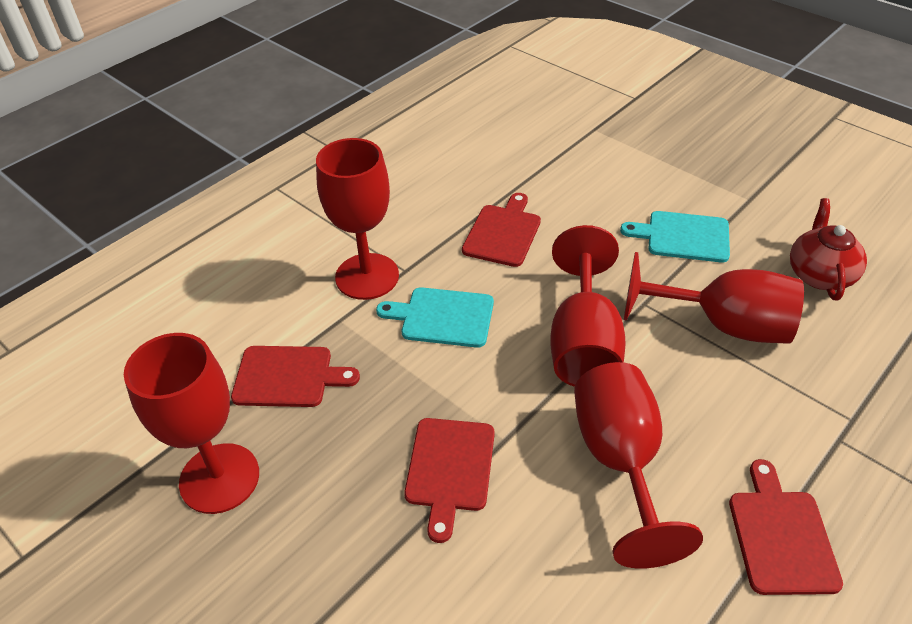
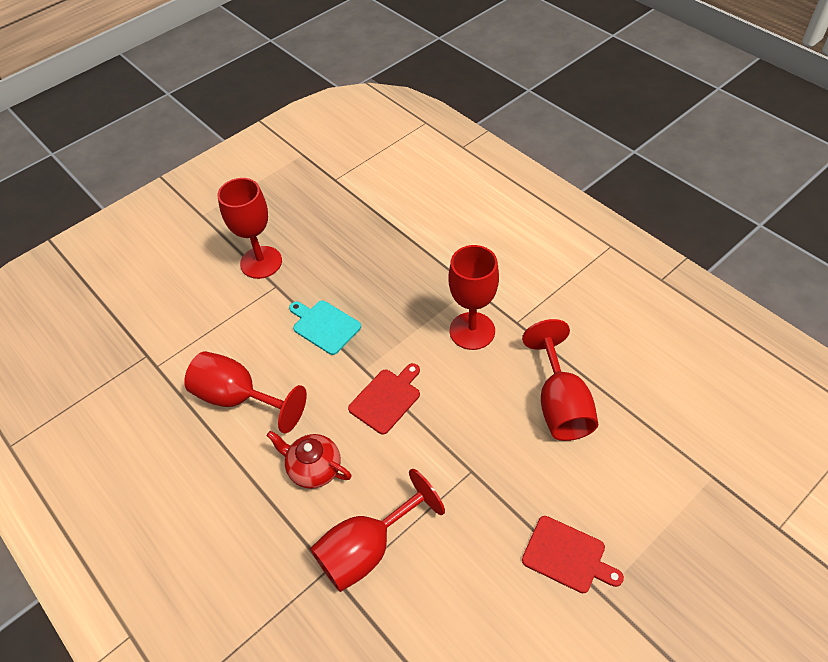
red cutting board: 4 -> 2
turquoise cutting board: 2 -> 1

